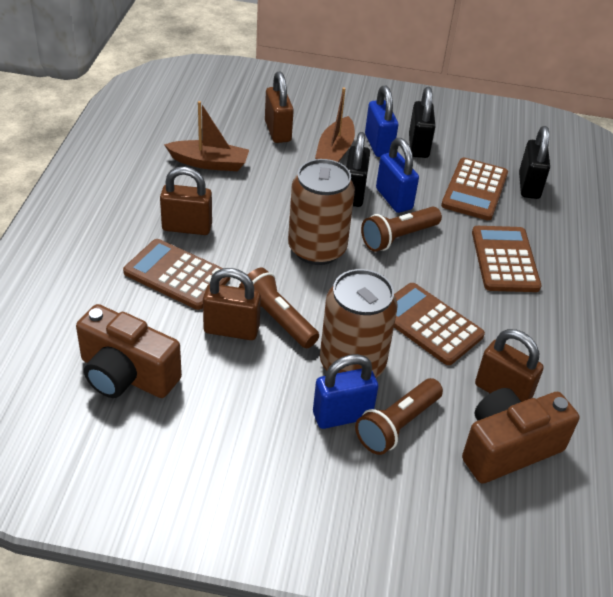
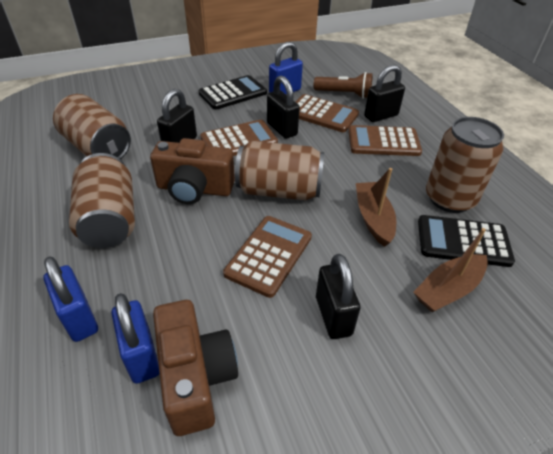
black calculator: 0 -> 2
black padlock: 3 -> 4
brown can: 2 -> 4
brown flashlight: 3 -> 1
brown padlock: 4 -> 0

